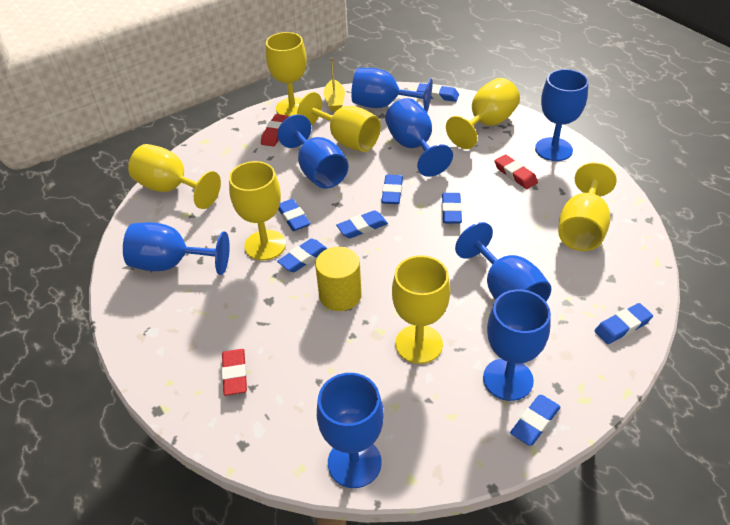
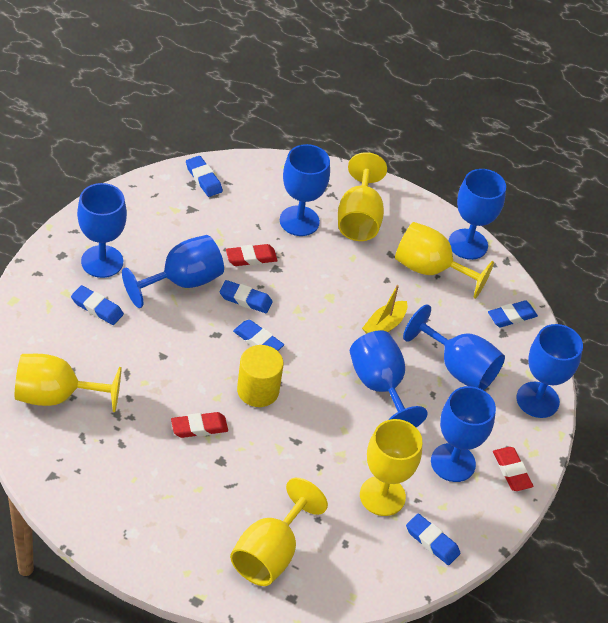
blue eraser: 8 -> 6
yellow goblet: 7 -> 5

